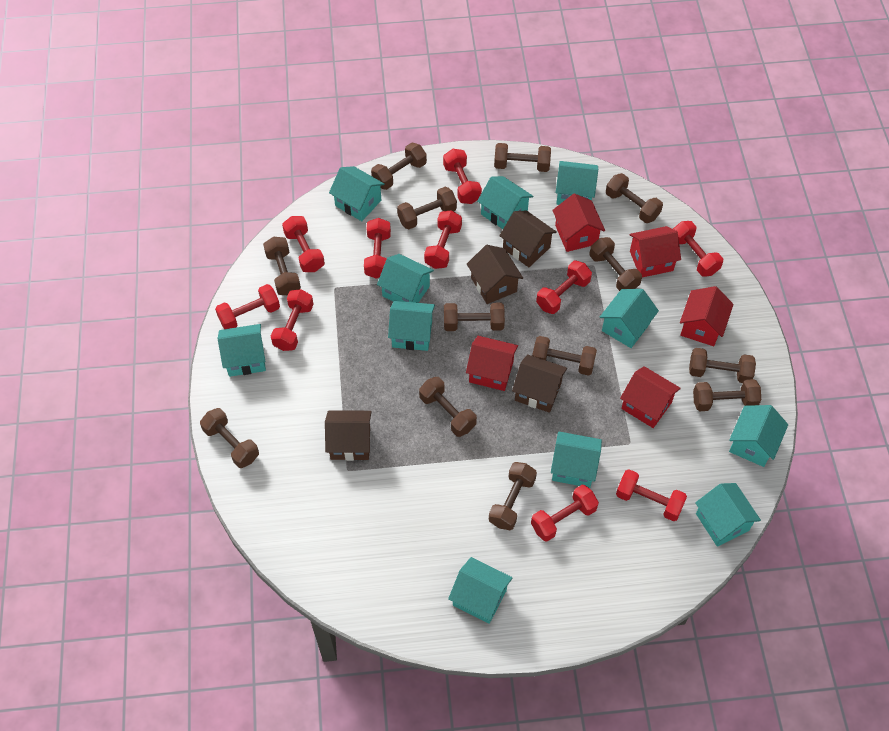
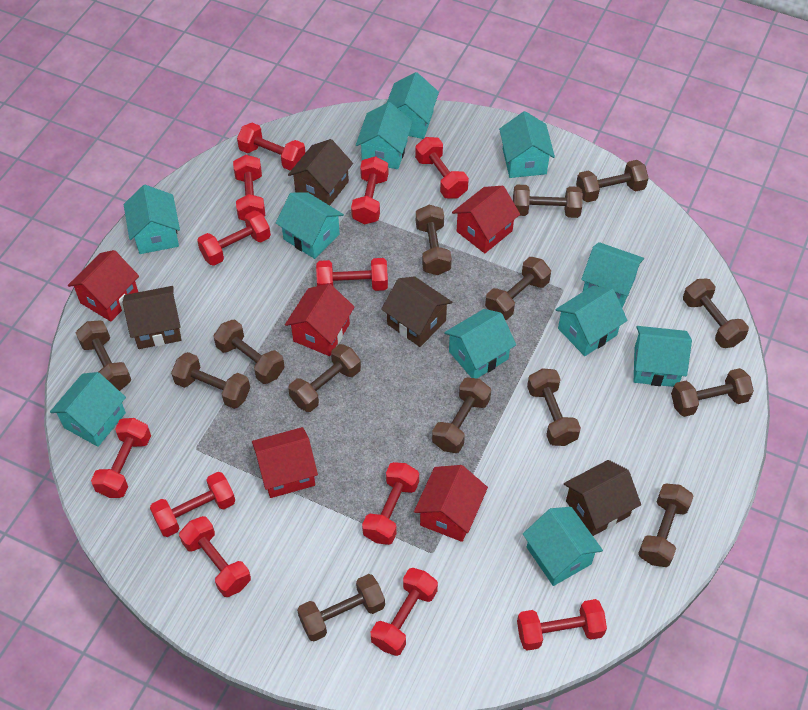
brown dumbbell: 13 -> 14
red dumbbell: 10 -> 12

